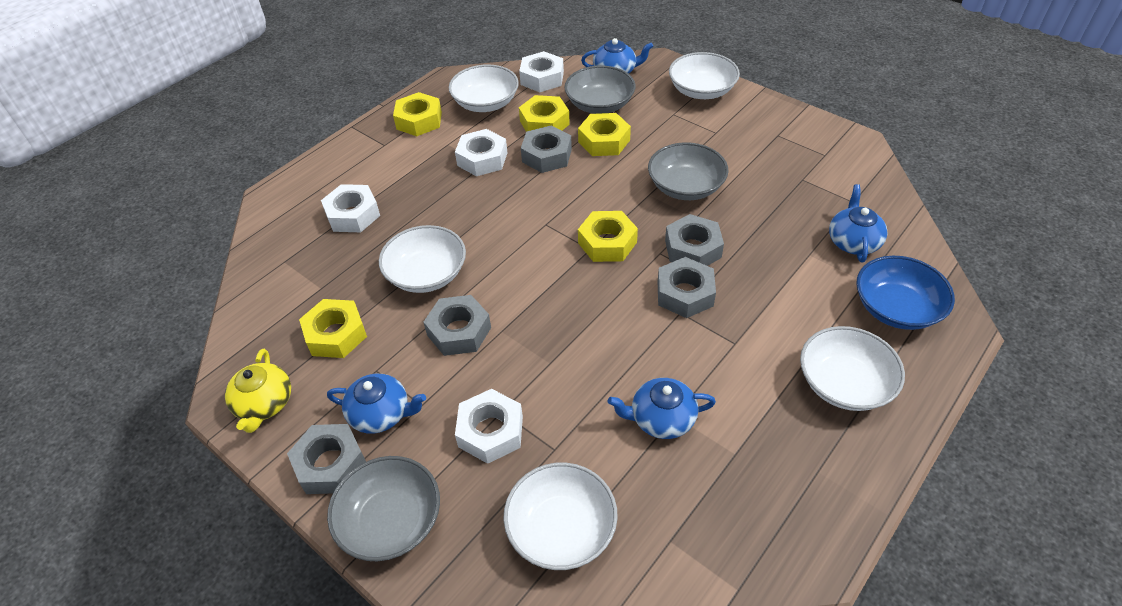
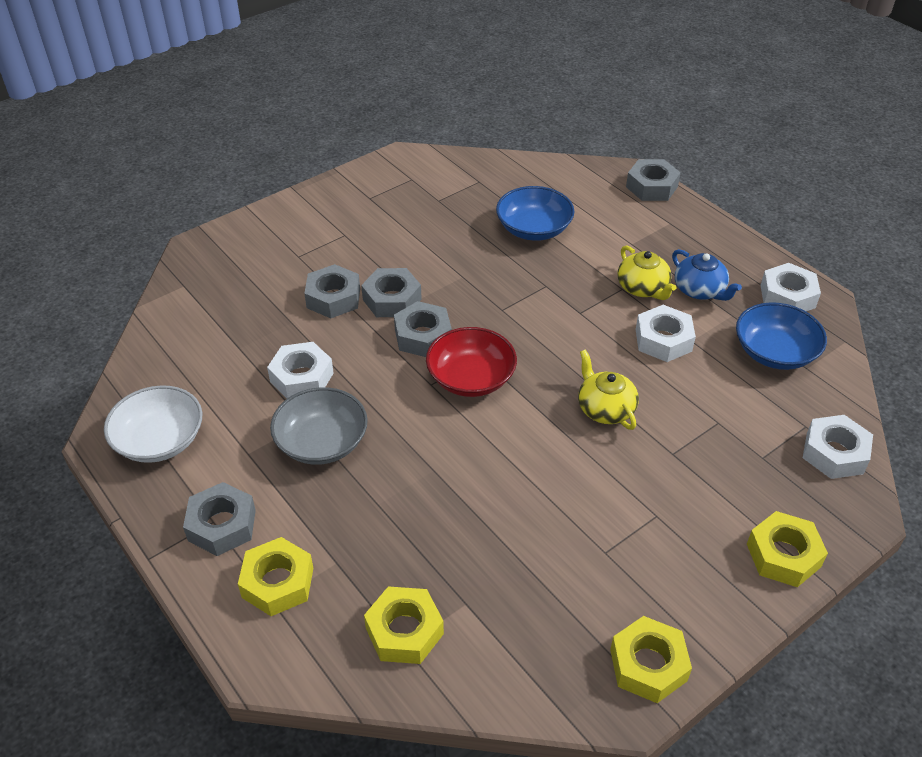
blue bowl: 1 -> 2
blue teapot: 4 -> 1
grey bowl: 3 -> 1
red bowl: 0 -> 1
white bowl: 5 -> 1
yellow nut: 5 -> 4
yellow teapot: 1 -> 2

